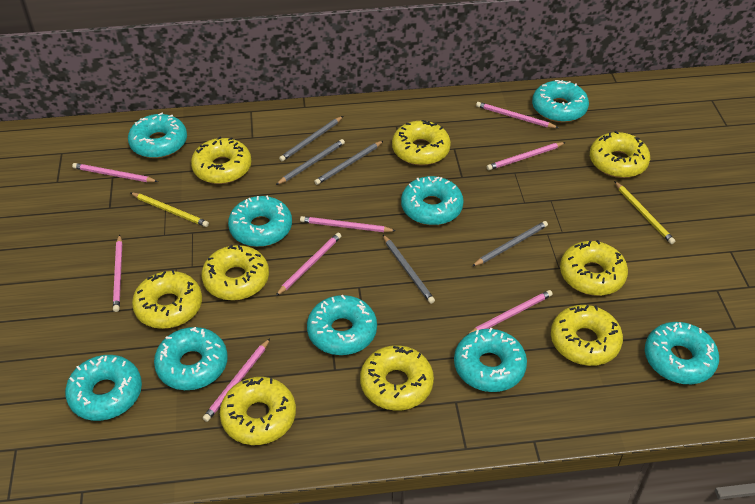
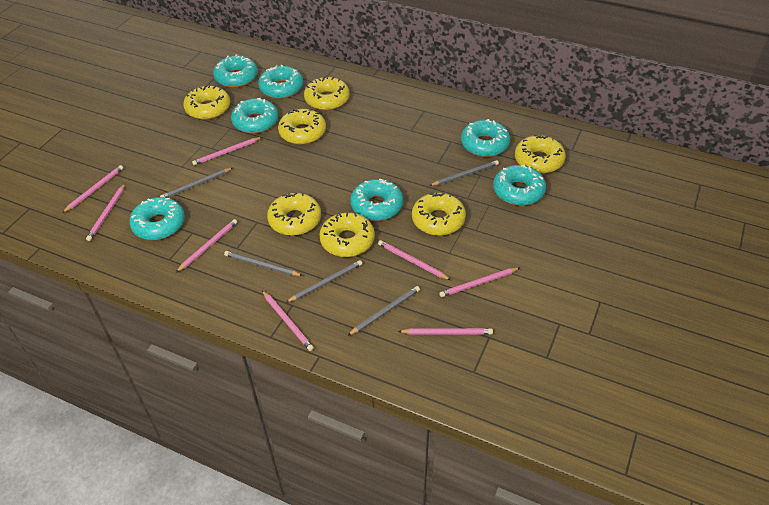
turquoise donut: 9 -> 7
yellow donut: 9 -> 7
yellow pencil: 2 -> 0

